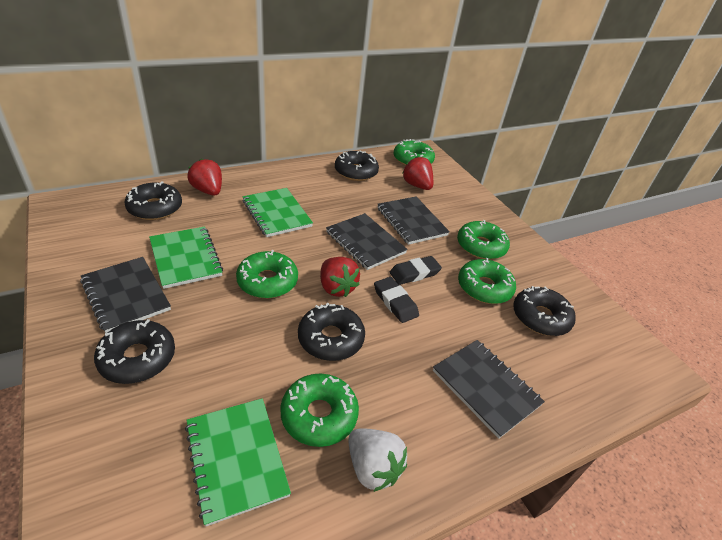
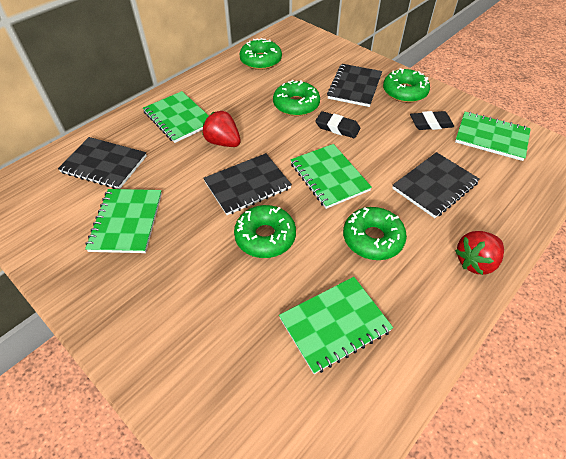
black donut: 5 -> 0
green notebook: 3 -> 5
red strawberry: 3 -> 2
white strawberry: 1 -> 0

